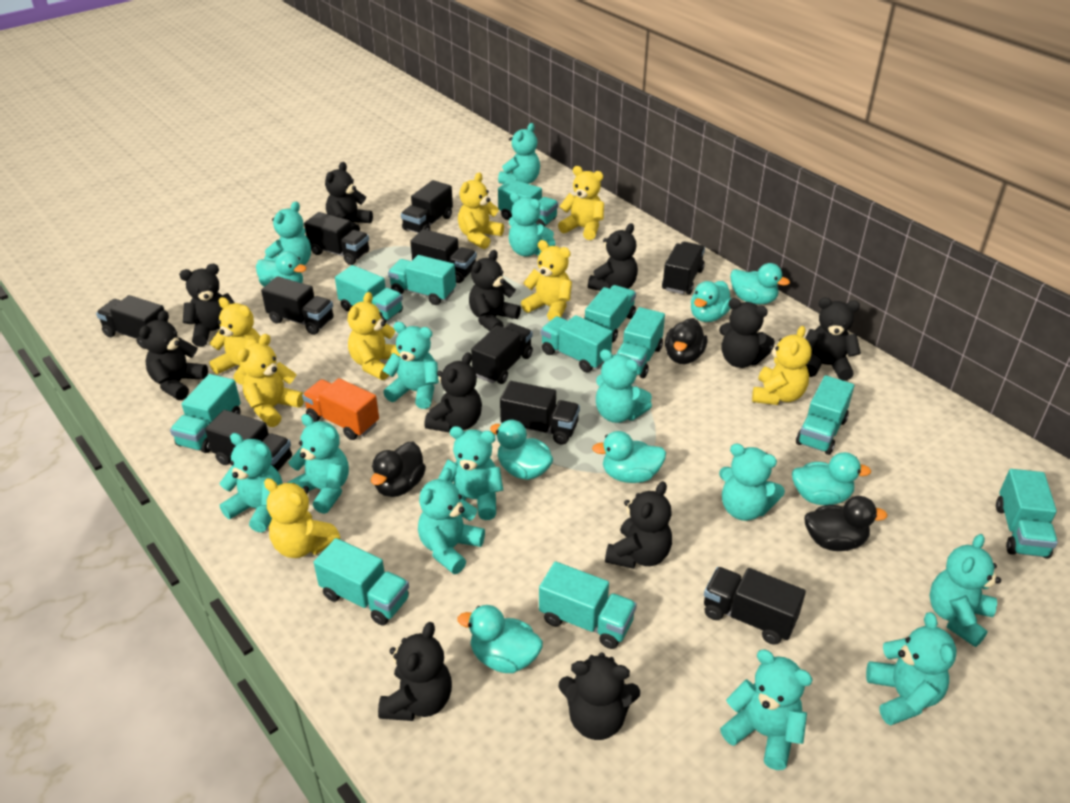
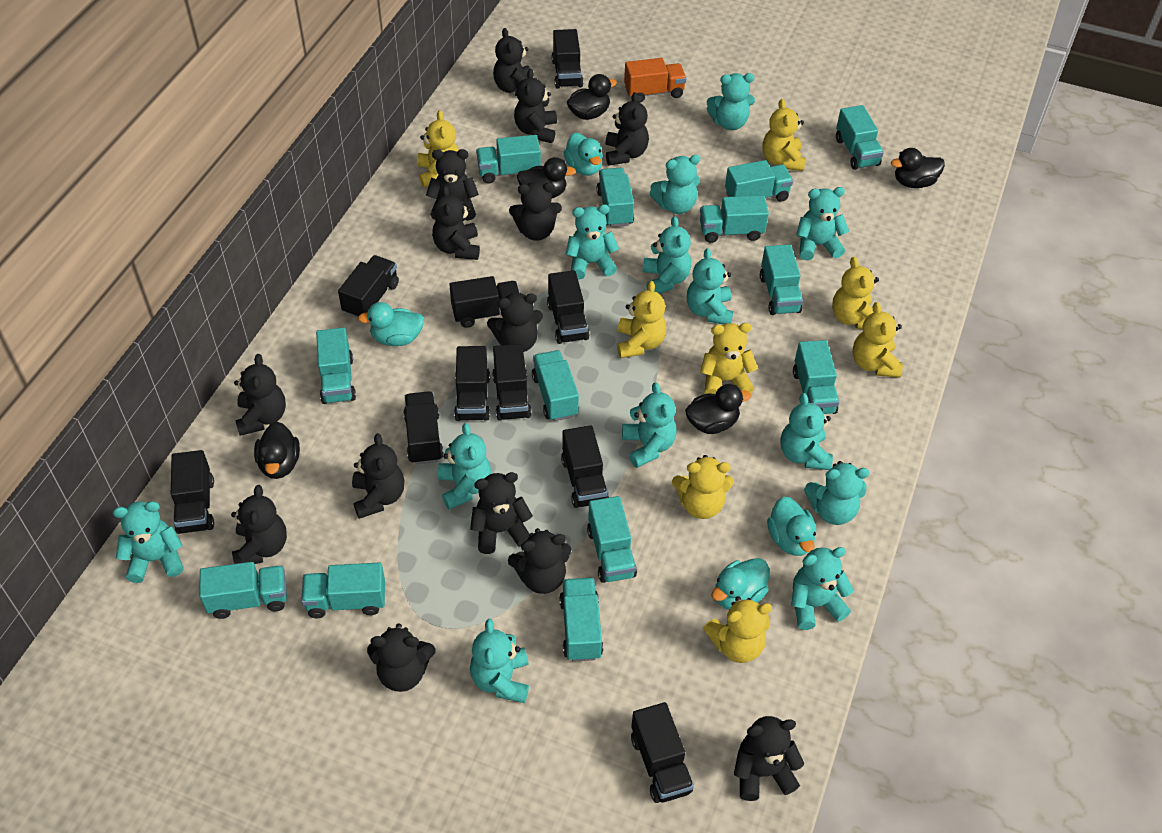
black duck: 3 -> 5
black teddy bear: 11 -> 14
turquoise duck: 7 -> 4
turquoise truck: 11 -> 13

